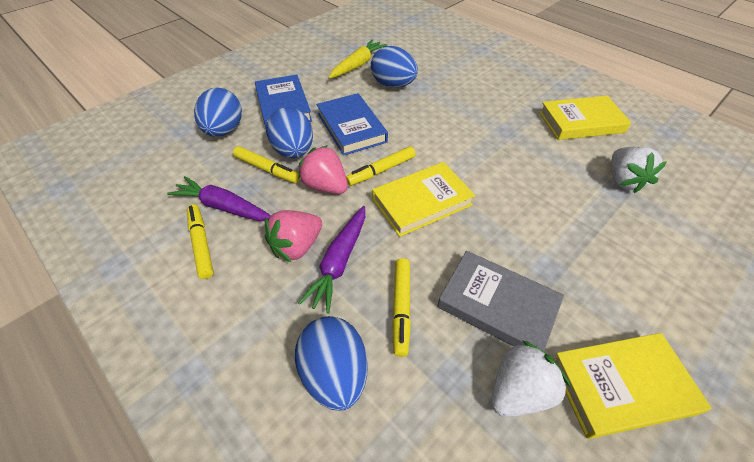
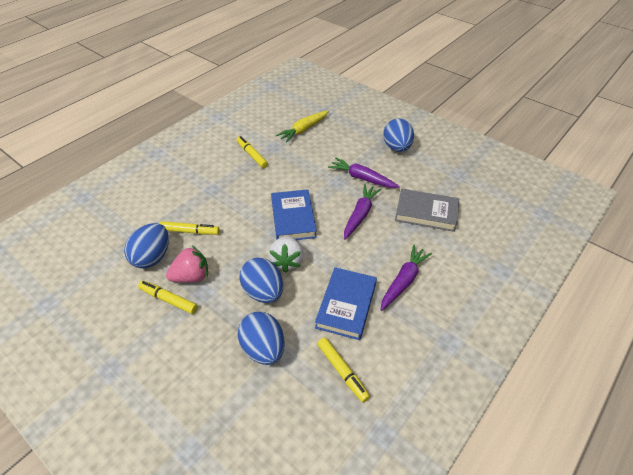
pink strawberry: 2 -> 1
purple carrot: 2 -> 3
white strawberry: 2 -> 1
yellow book: 3 -> 0

